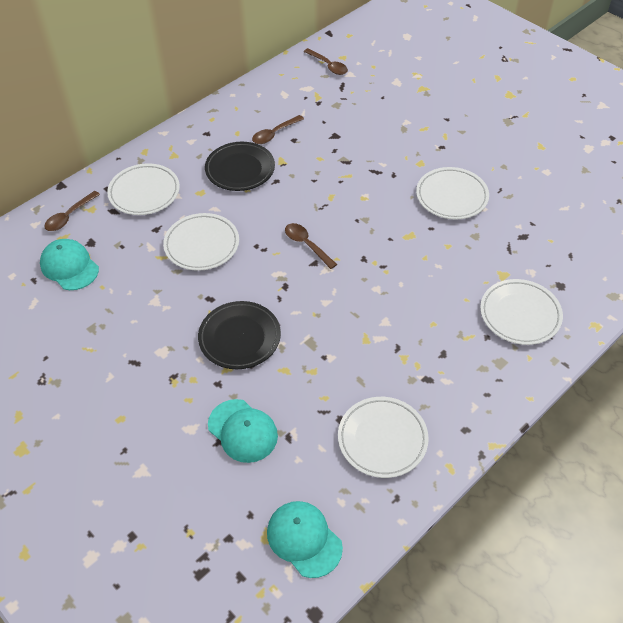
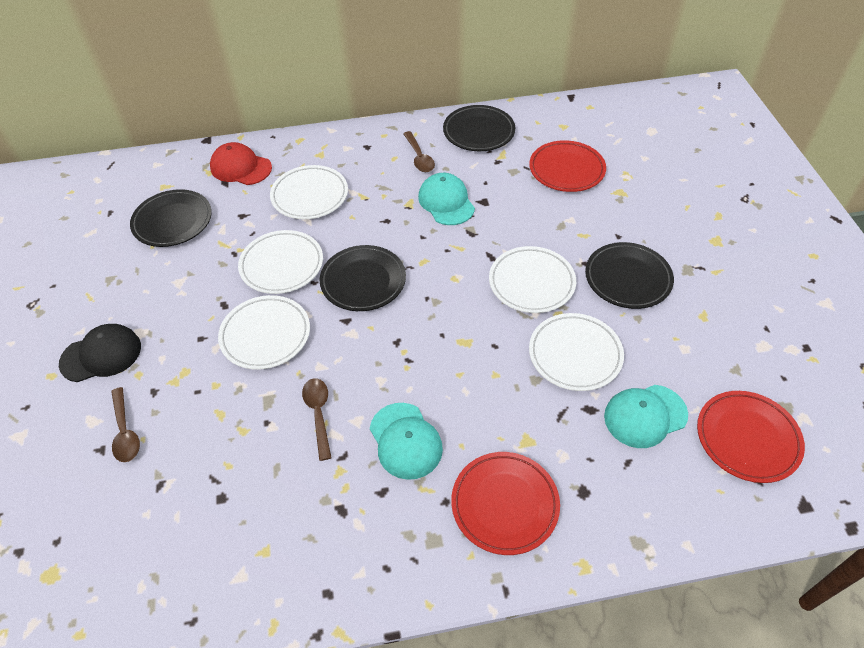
black cap: 0 -> 1
black plate: 2 -> 4
brown spoon: 4 -> 3
red cap: 0 -> 1
red plate: 0 -> 3

